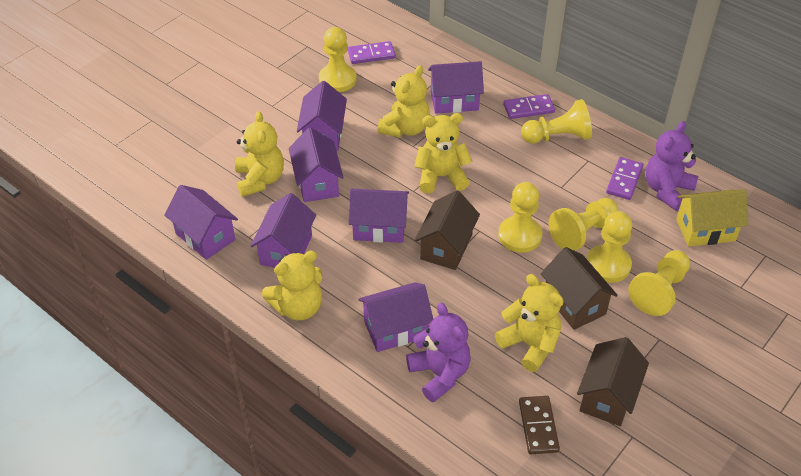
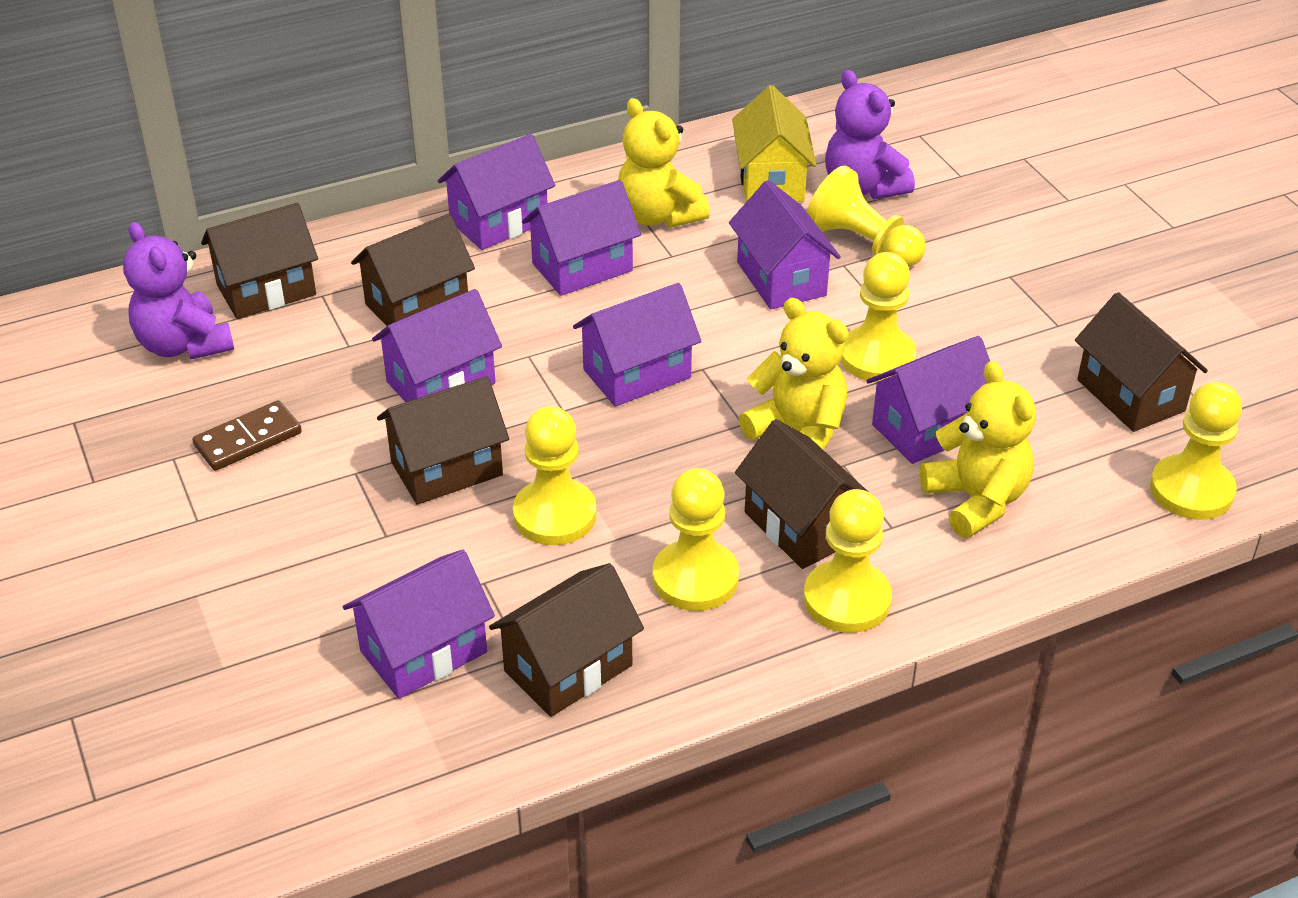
brown house: 3 -> 6
purple domino: 3 -> 0
yellow teddy bear: 5 -> 3

